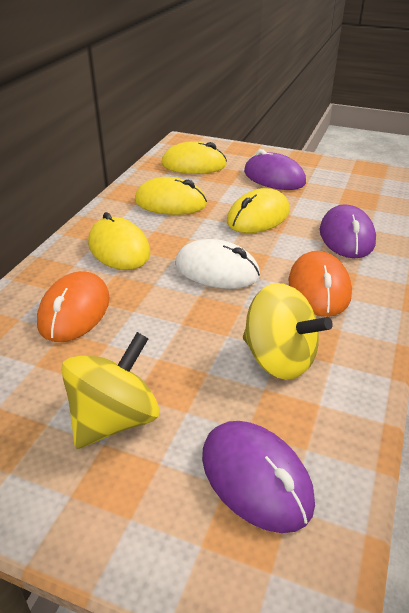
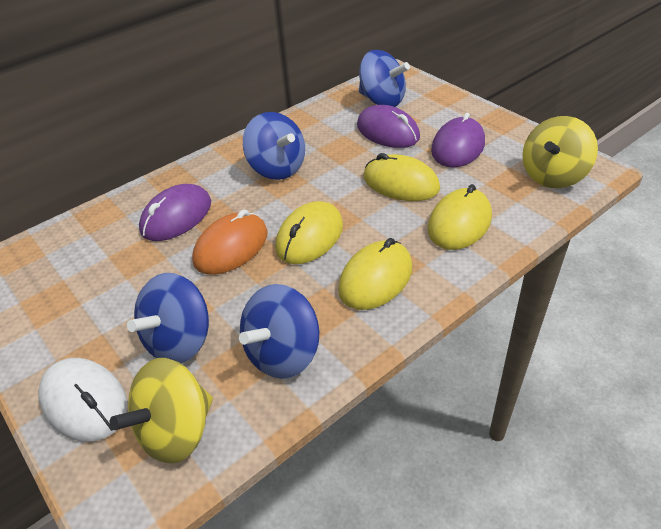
blue spinning top: 0 -> 4
orange mouse: 2 -> 1

